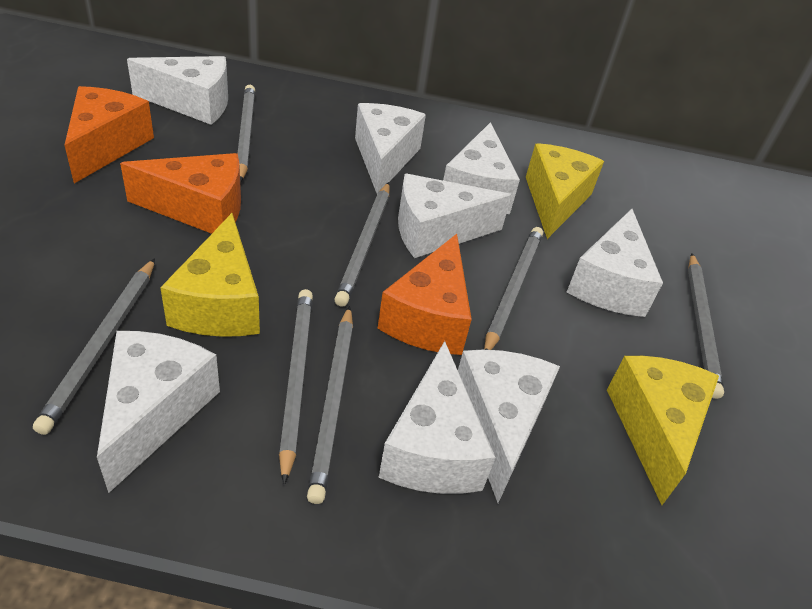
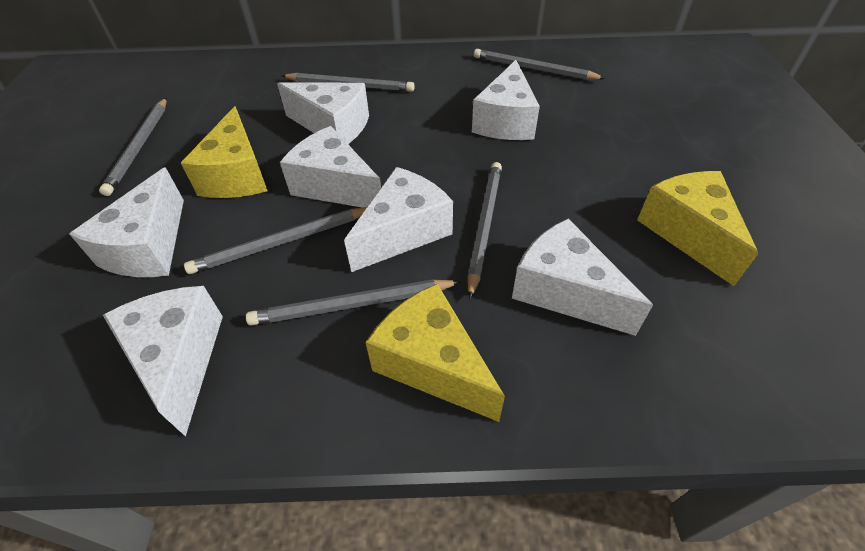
grey pencil: 7 -> 6
orange cheese: 3 -> 0
white cheese: 8 -> 7

